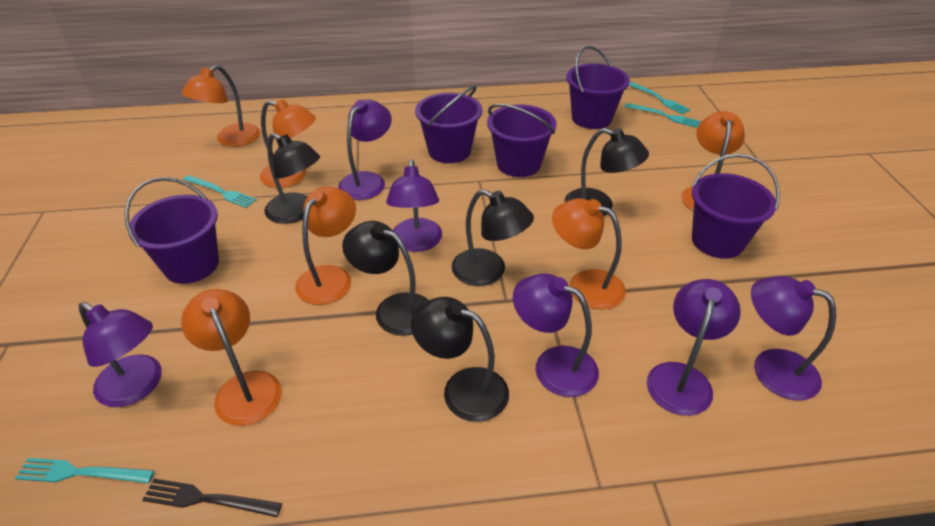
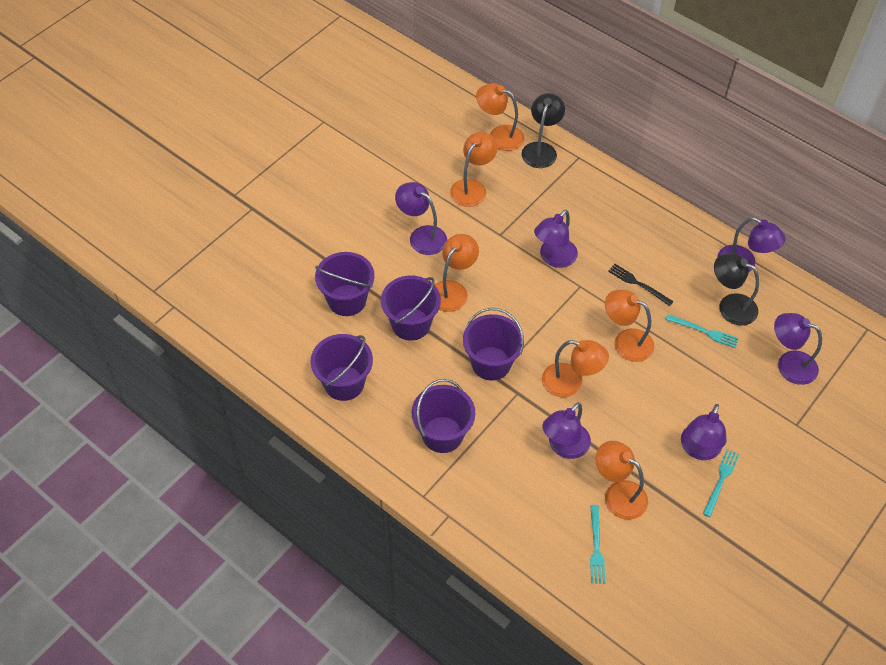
black lamp: 5 -> 2
turquoise fork: 4 -> 3

